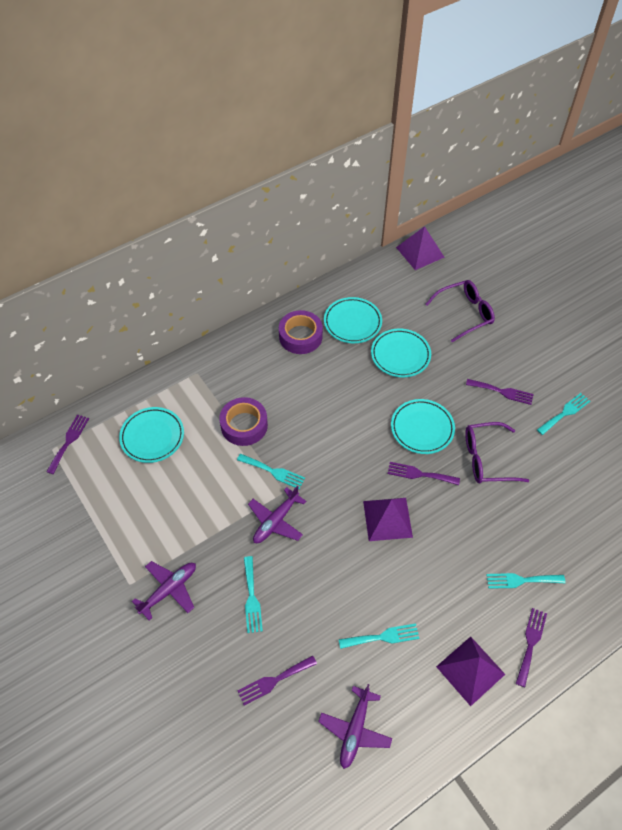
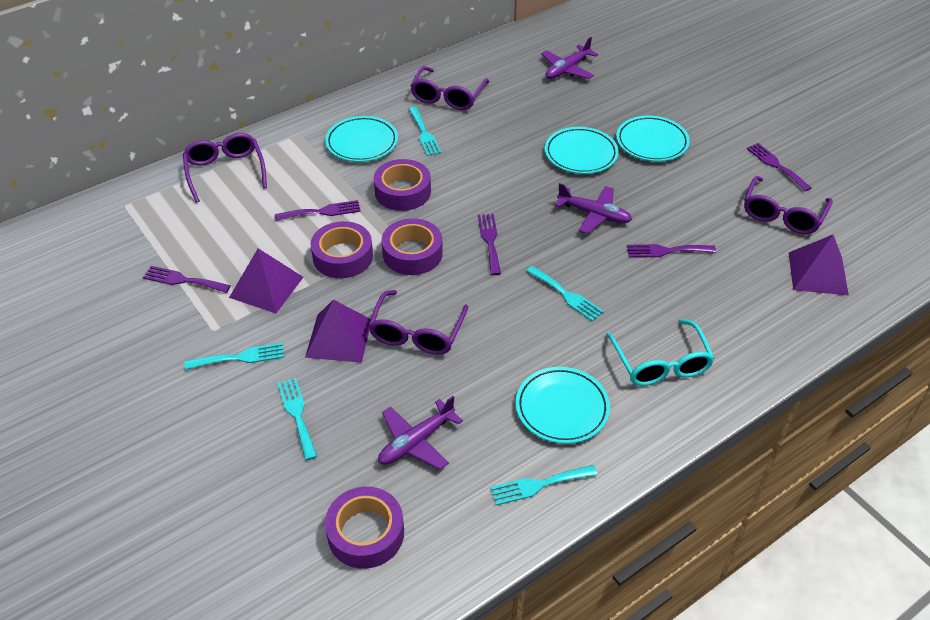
purple glasses: 2 -> 4
purple tape: 2 -> 4
turquoise glasses: 0 -> 1

